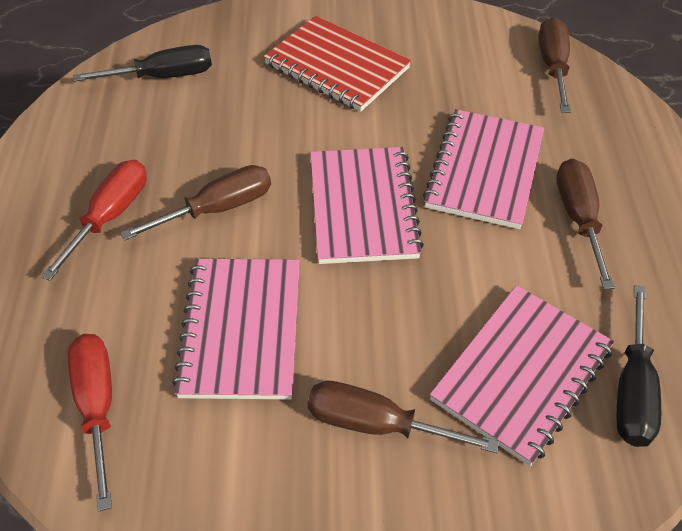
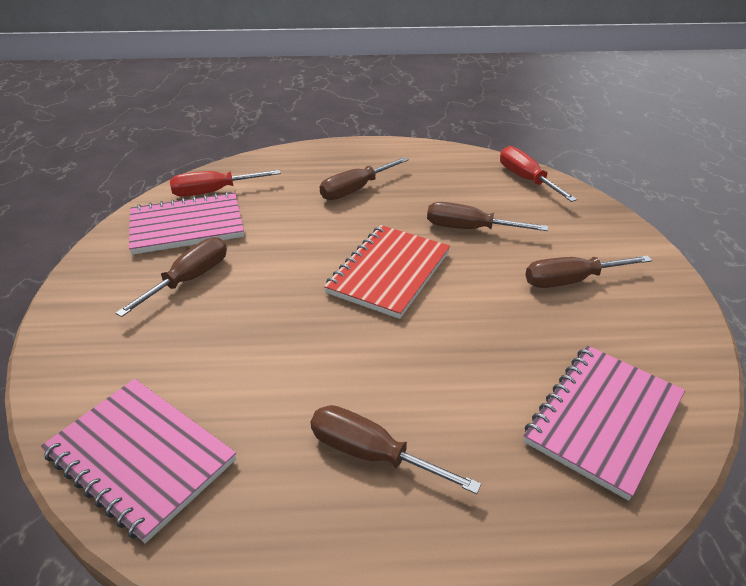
black screwdriver: 2 -> 0
brown screwdriver: 4 -> 5
pink notebook: 4 -> 3

